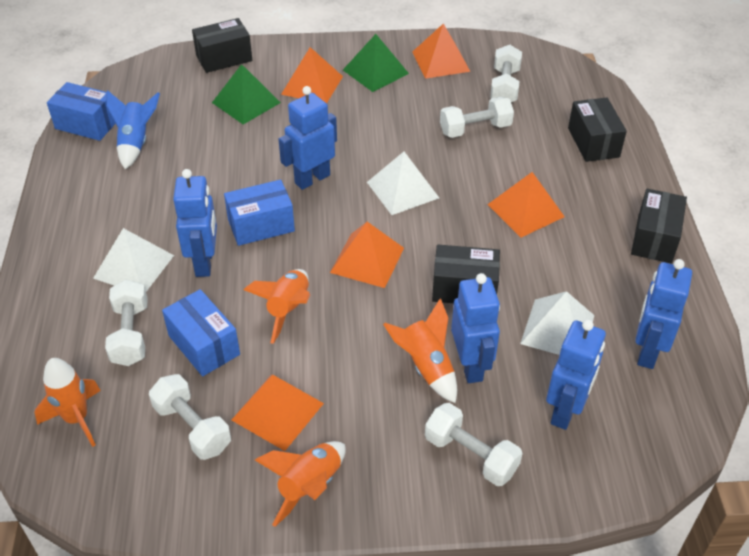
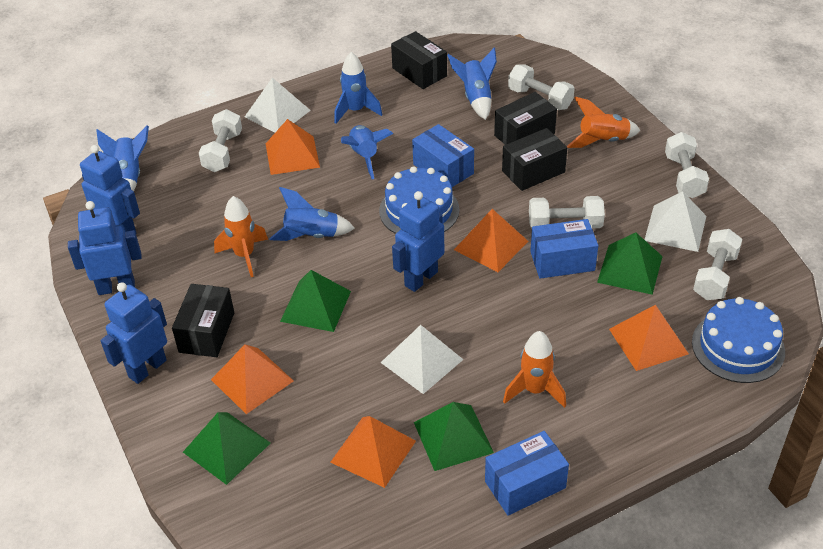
blue cake: 0 -> 2
blue robot: 5 -> 4
blue rocket: 1 -> 5
green pyramid: 2 -> 4
orange rocket: 4 -> 3

